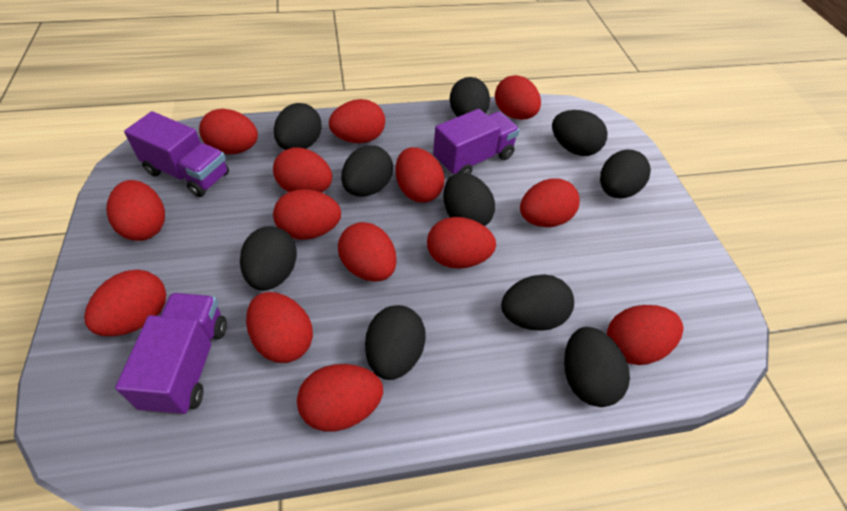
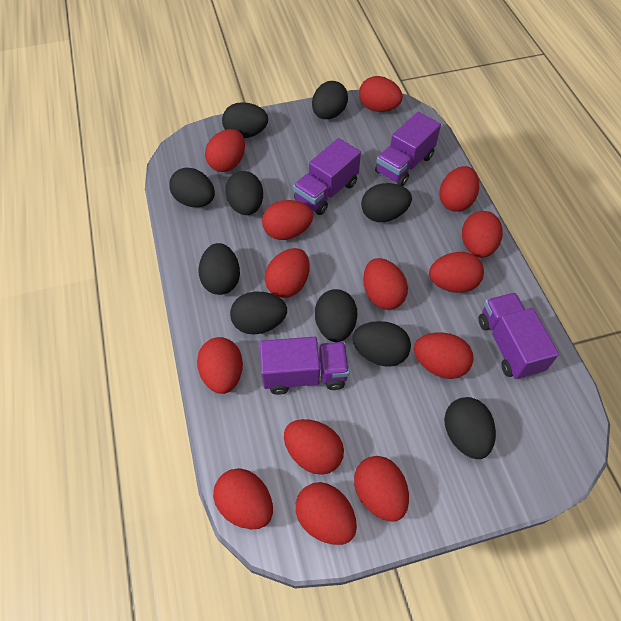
purple truck: 3 -> 4

